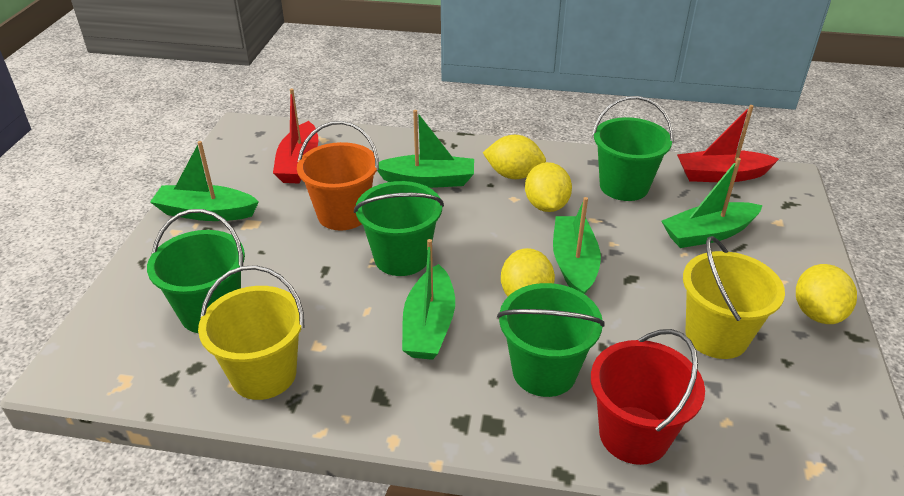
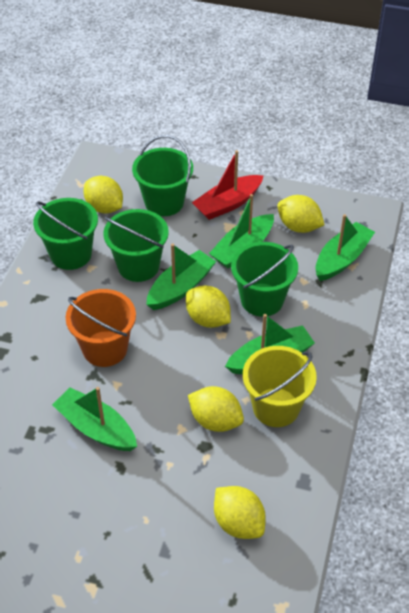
red boat: 2 -> 1
red bucket: 1 -> 0
yellow bucket: 2 -> 1
yellow lemon: 4 -> 5

